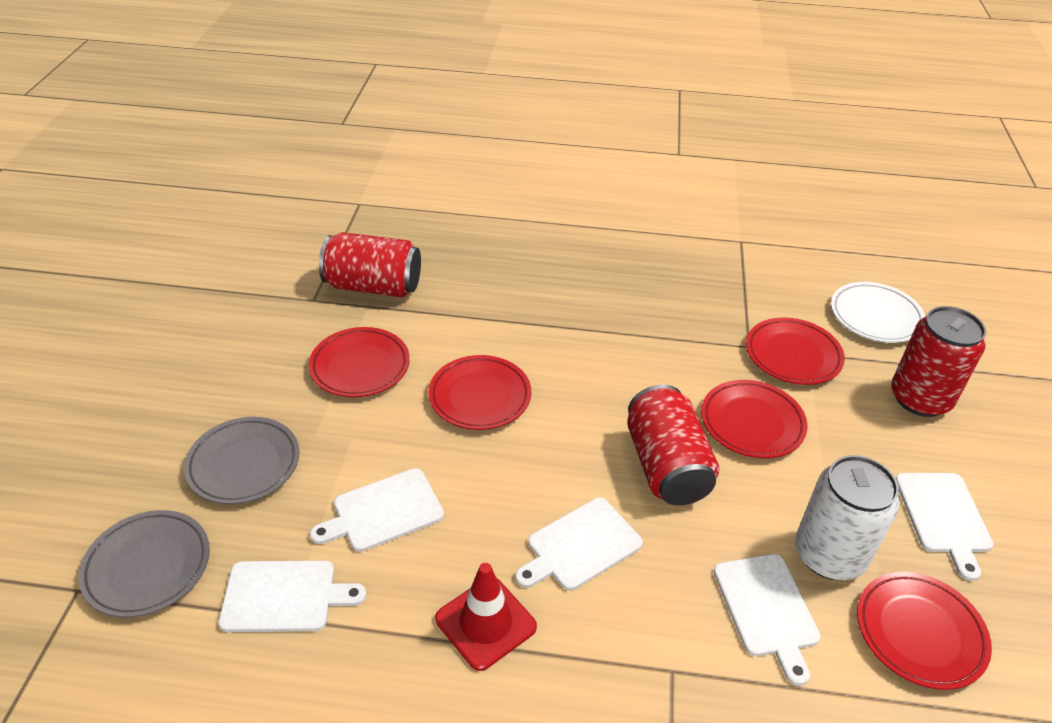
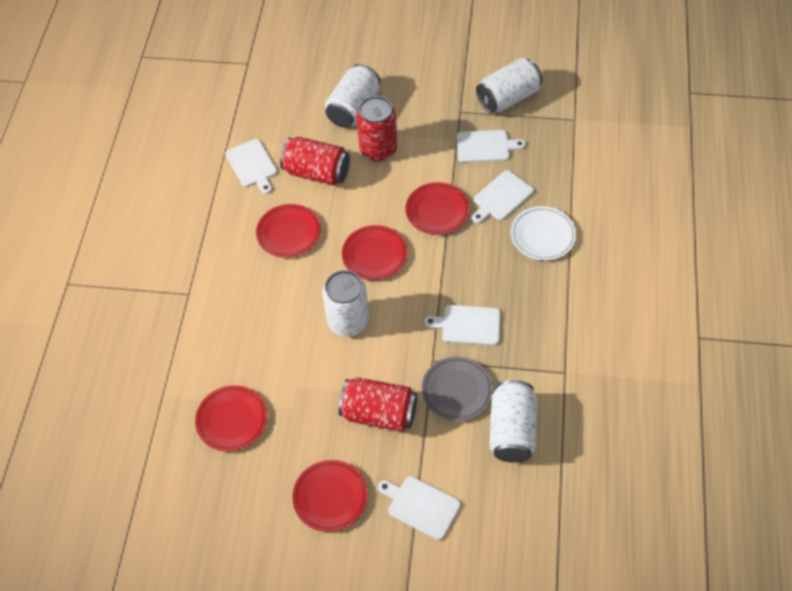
grey plate: 2 -> 1
red traffic cone: 1 -> 0
white can: 1 -> 4

